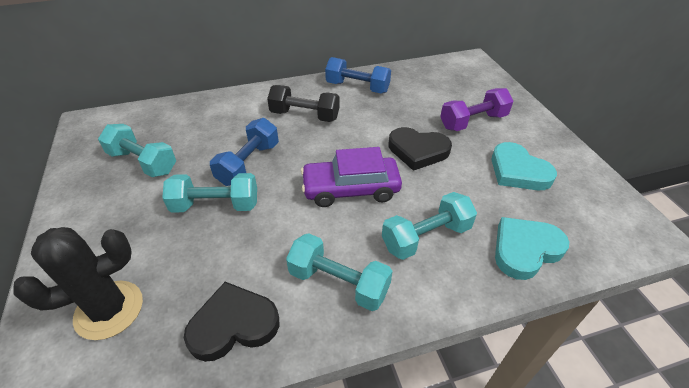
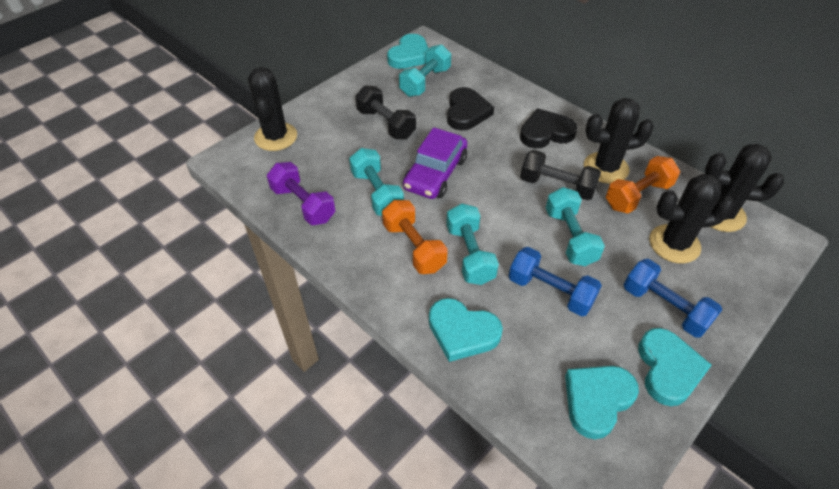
black cactus: 1 -> 4
black dumbbell: 1 -> 2
orange dumbbell: 0 -> 2
turquoise heart: 2 -> 4

